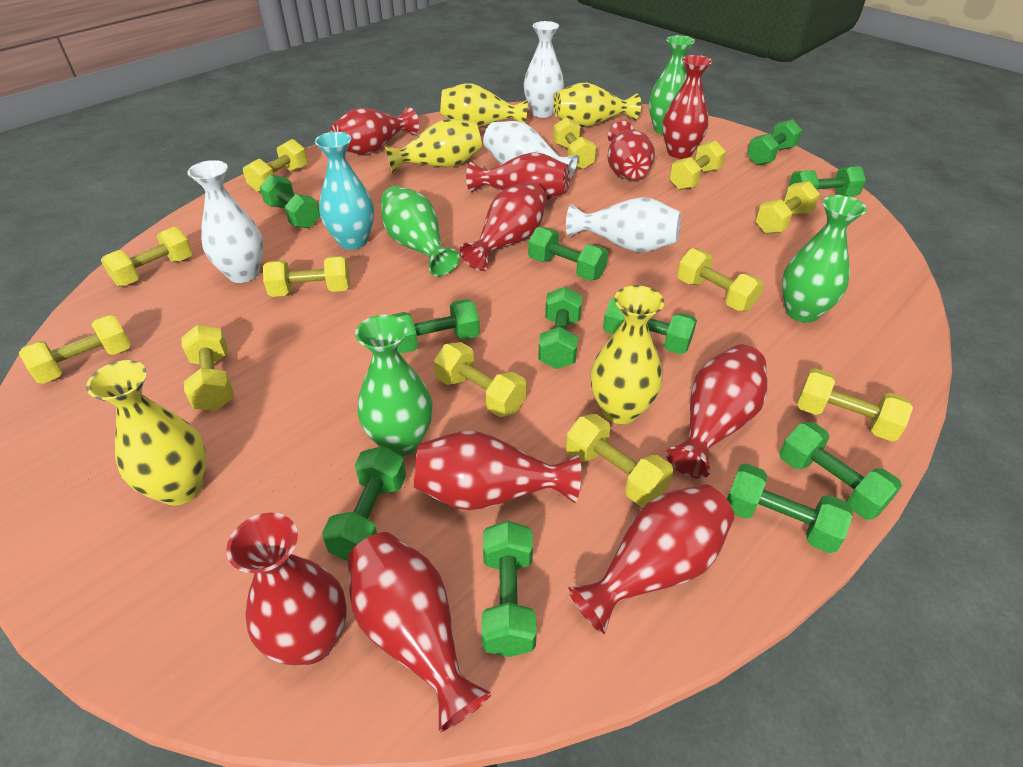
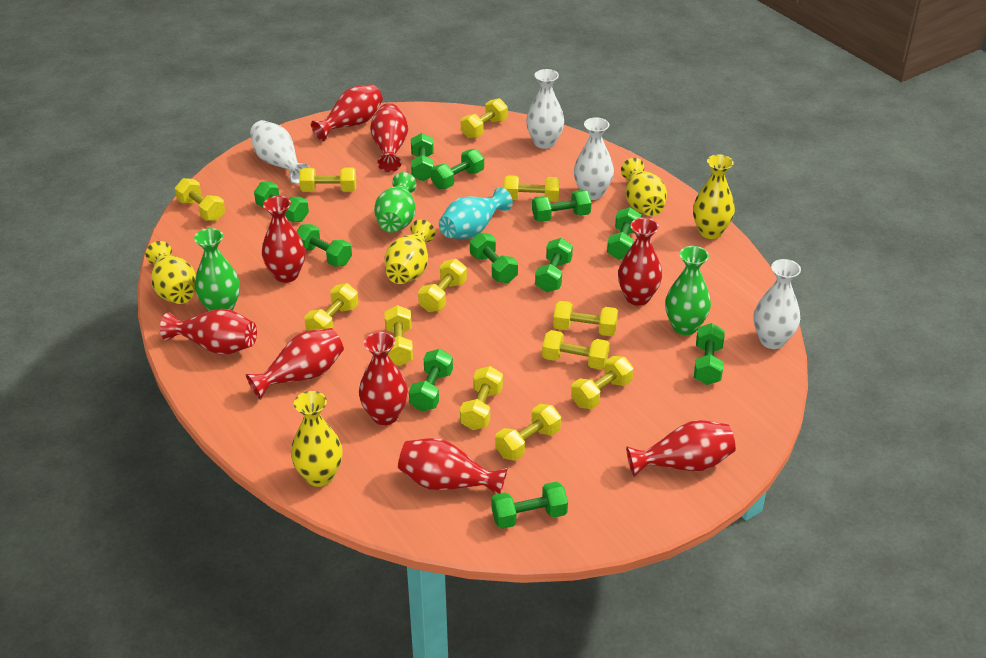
green vase: 4 -> 3
red vase: 10 -> 9

